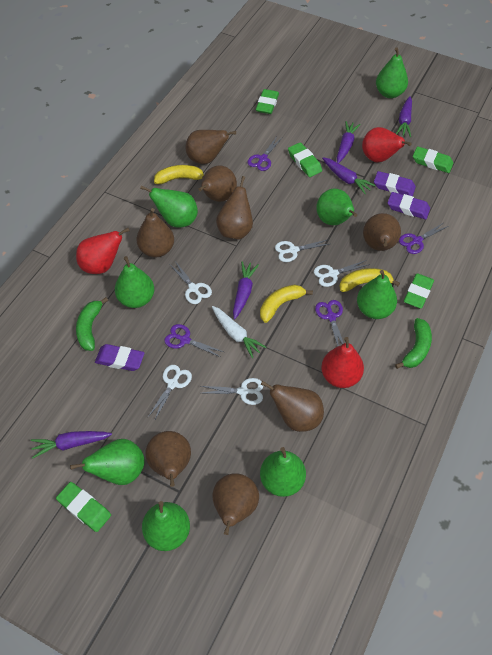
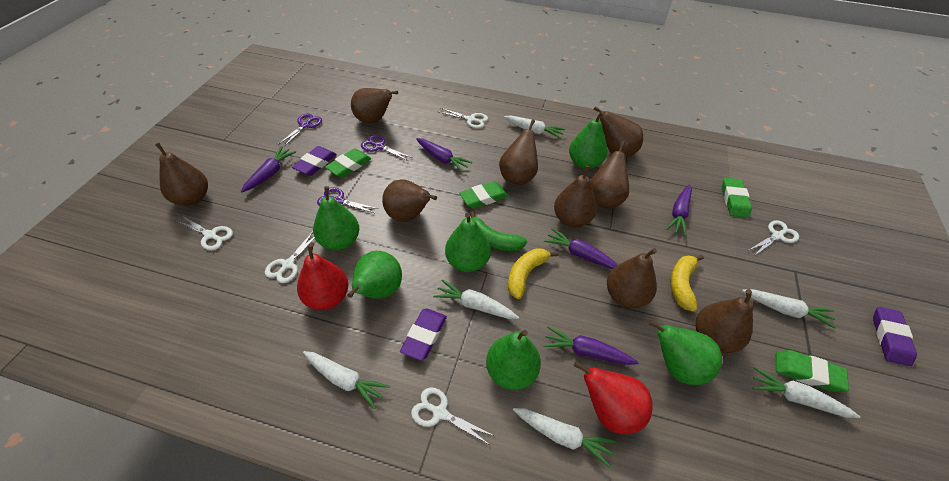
brown pear: 8 -> 9
green banana: 2 -> 1
green eraser: 5 -> 4
green pear: 8 -> 6
purple scissors: 4 -> 3
red pear: 3 -> 2
white carrot: 1 -> 6
yellow banana: 3 -> 2

